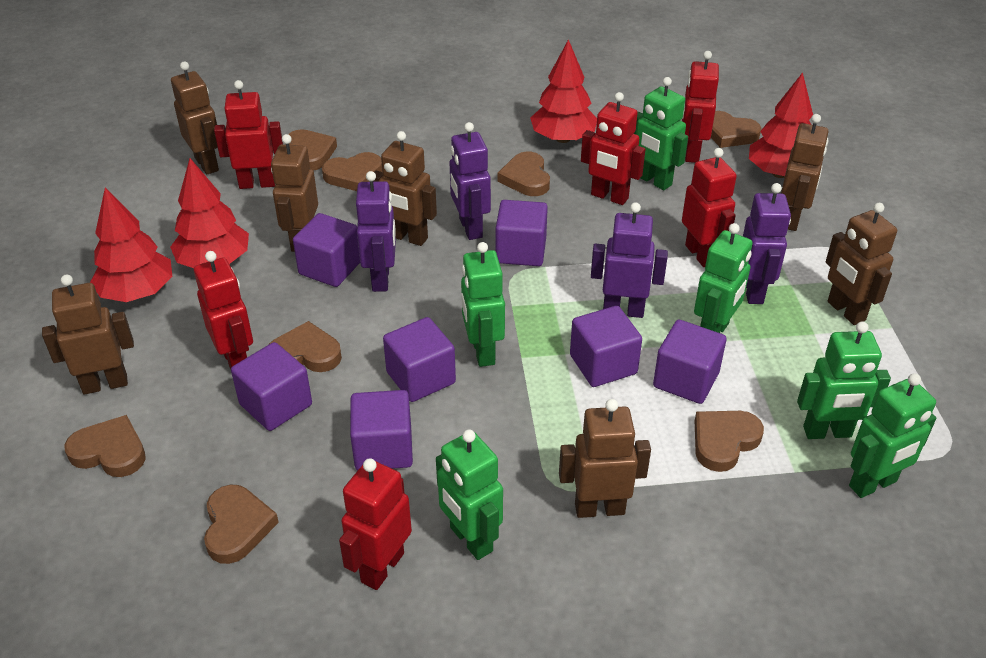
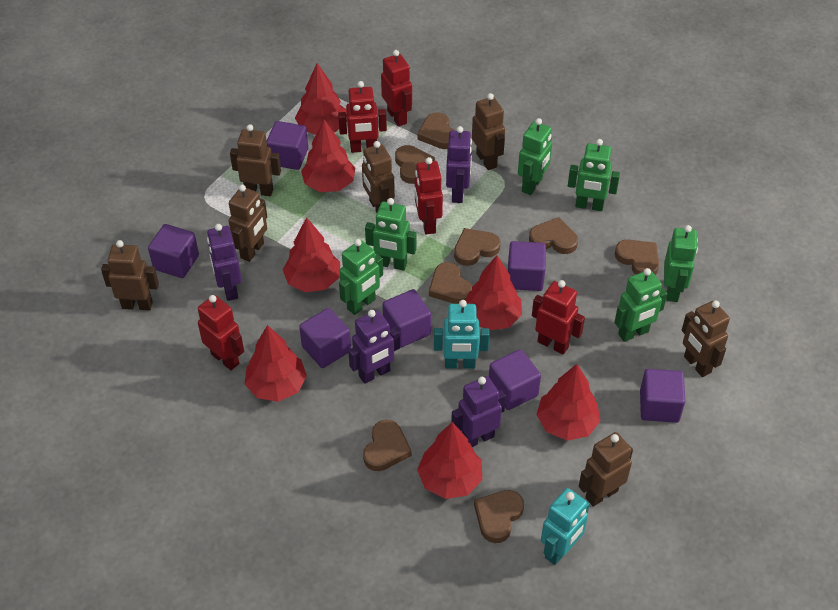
red robot: 6 -> 5
red tree: 4 -> 7
turquoise robot: 0 -> 2

